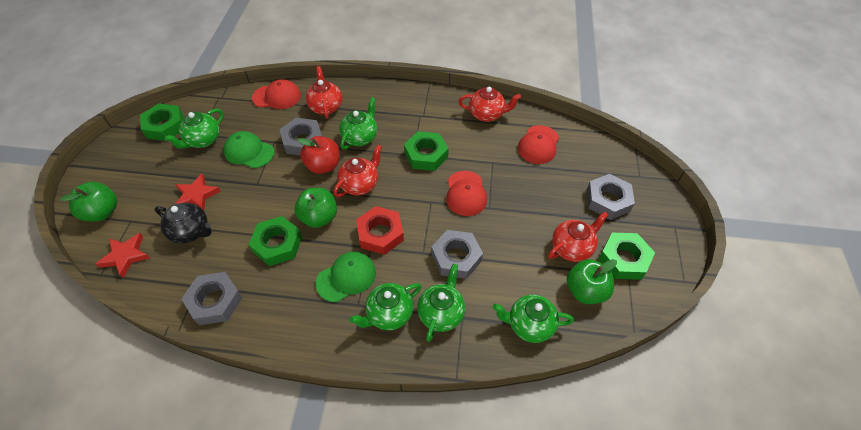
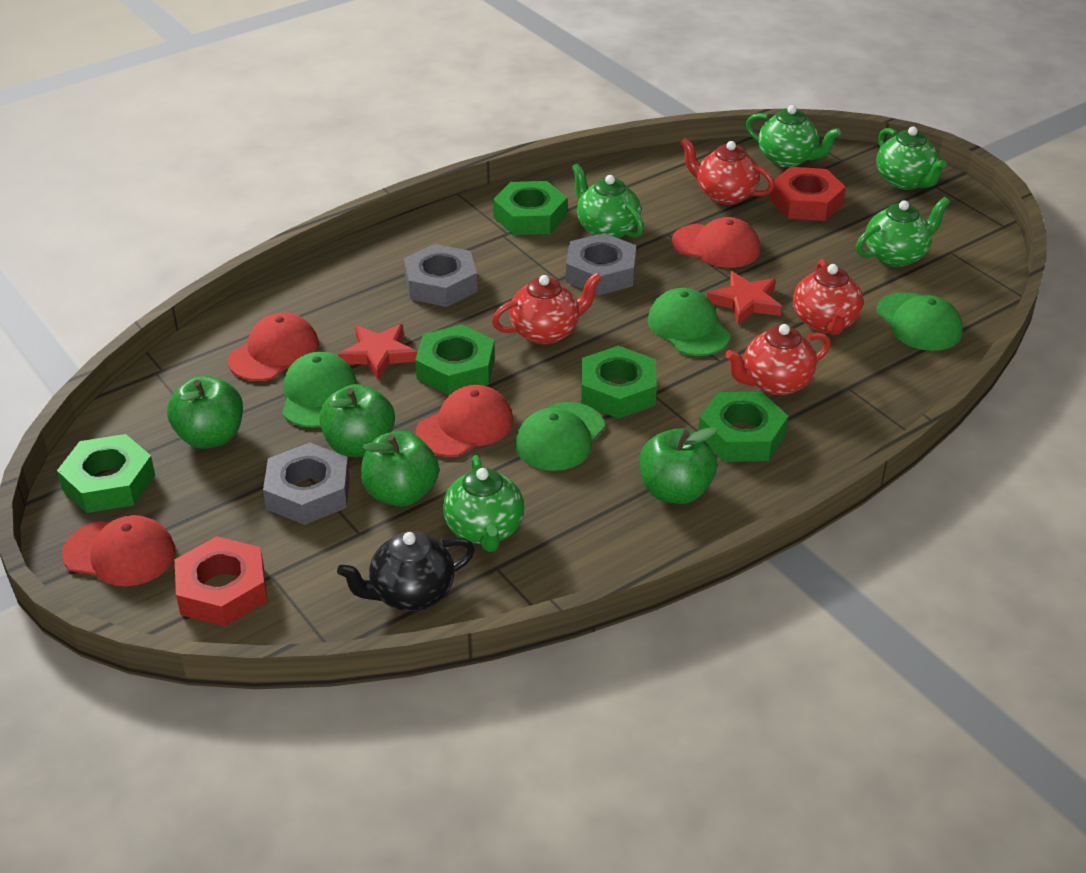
green apple: 3 -> 4
green cap: 2 -> 4
green nut: 4 -> 5
grey nut: 4 -> 3
red apple: 1 -> 0
red cap: 3 -> 4
red nut: 1 -> 2

